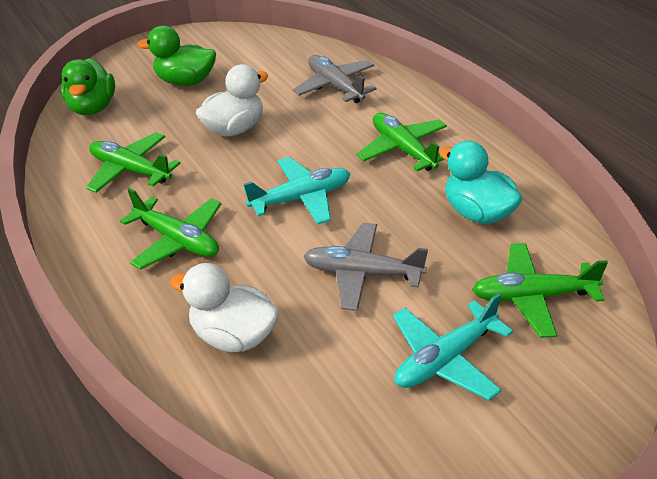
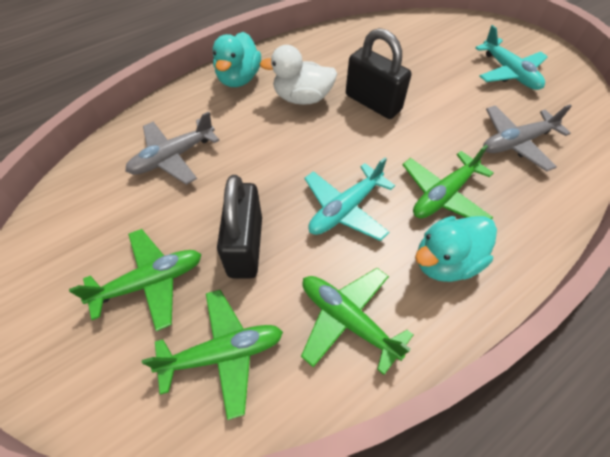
black padlock: 0 -> 2
green duck: 2 -> 0
turquoise duck: 1 -> 2
white duck: 2 -> 1

